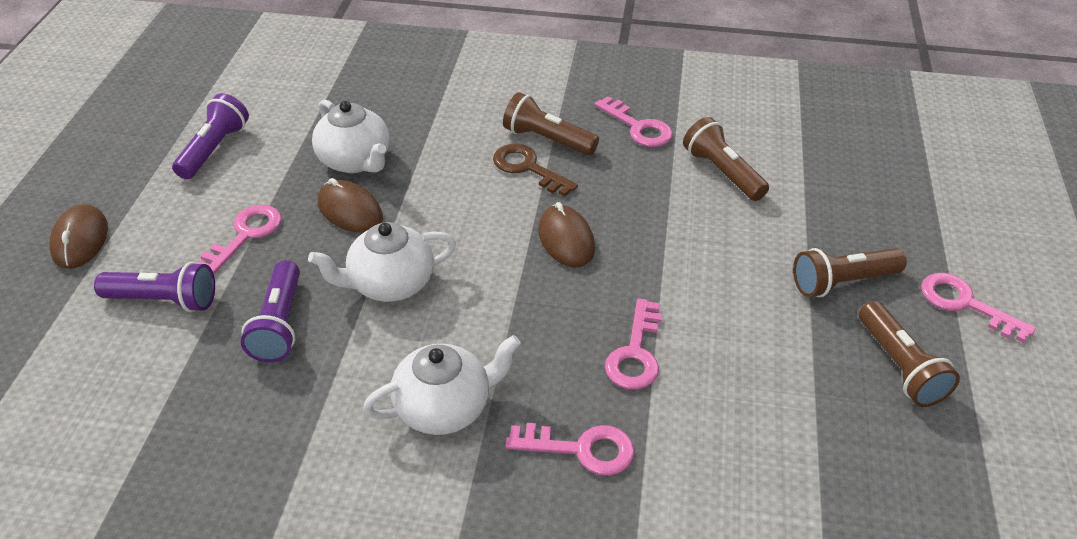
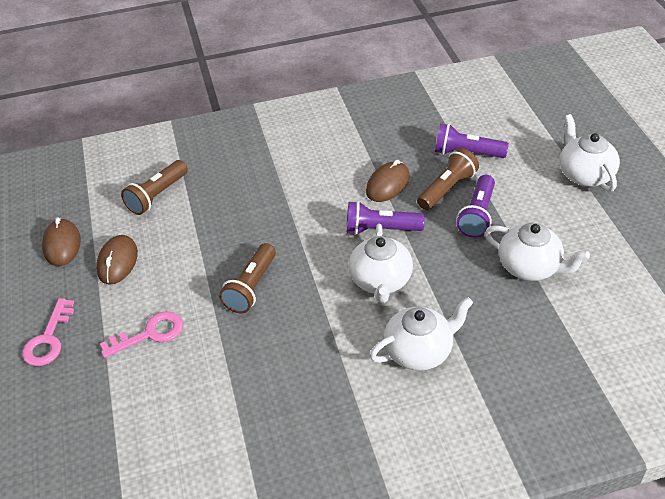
brown flashlight: 4 -> 3
brown key: 1 -> 0
pink key: 5 -> 2
white teapot: 3 -> 4

